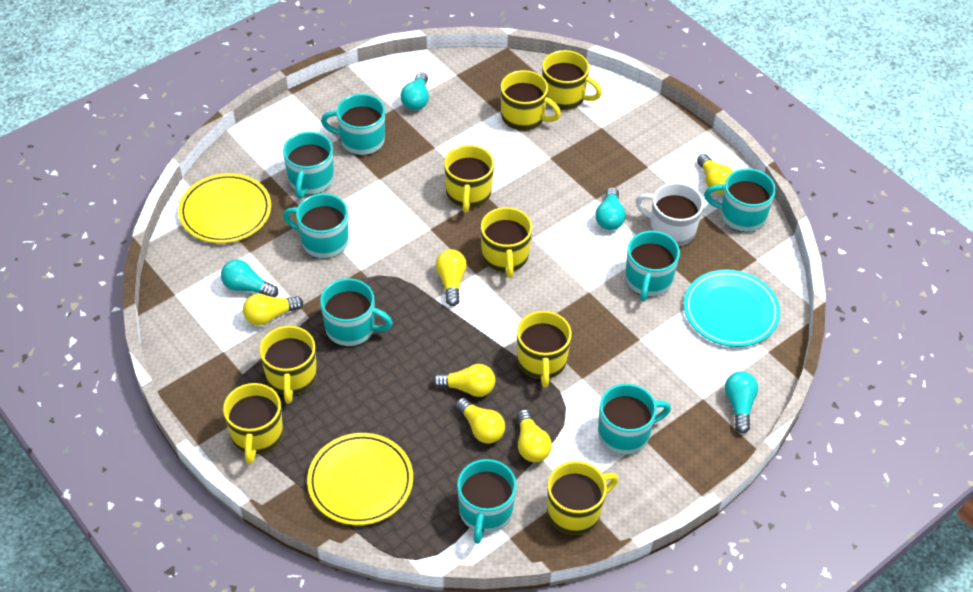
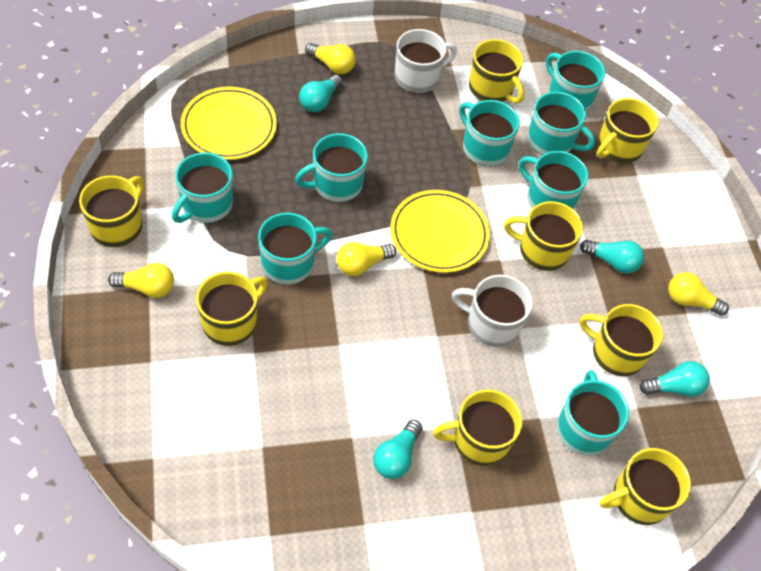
turquoise plate: 1 -> 0
white mug: 1 -> 2
yellow light bulb: 6 -> 4

